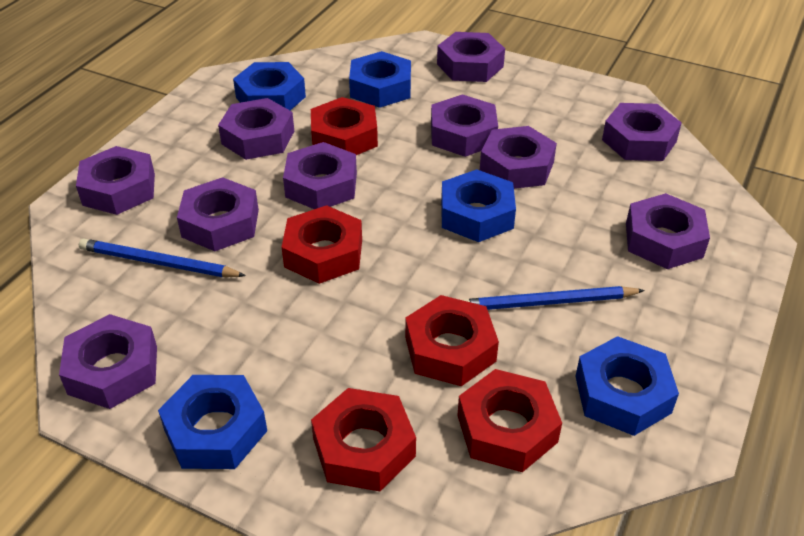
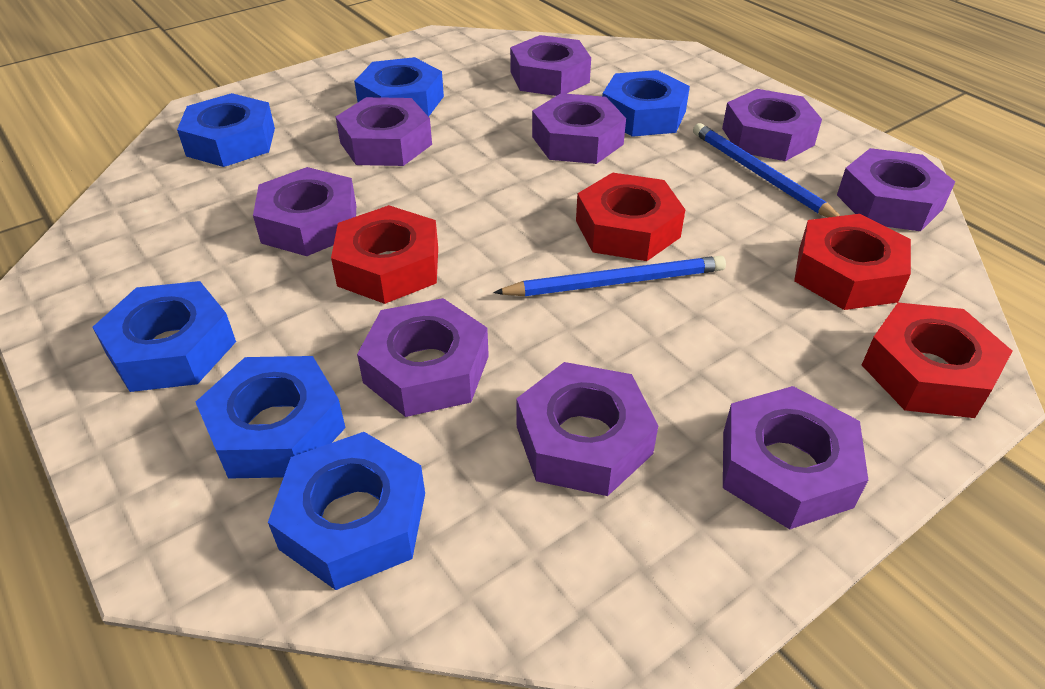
blue nut: 5 -> 6
purple nut: 10 -> 9
red nut: 5 -> 4

